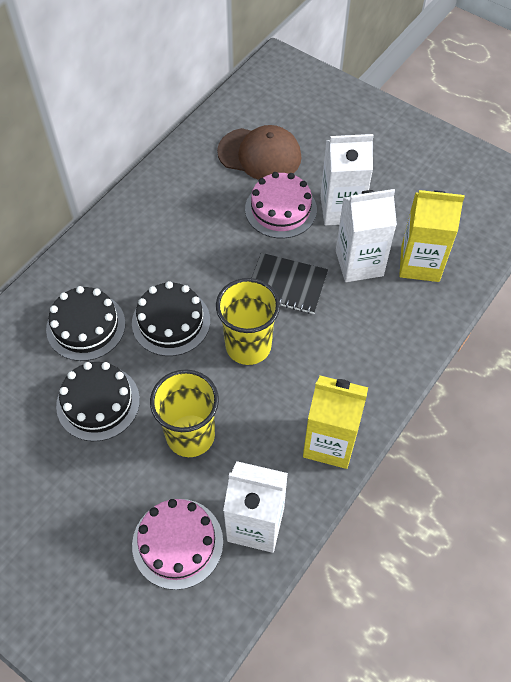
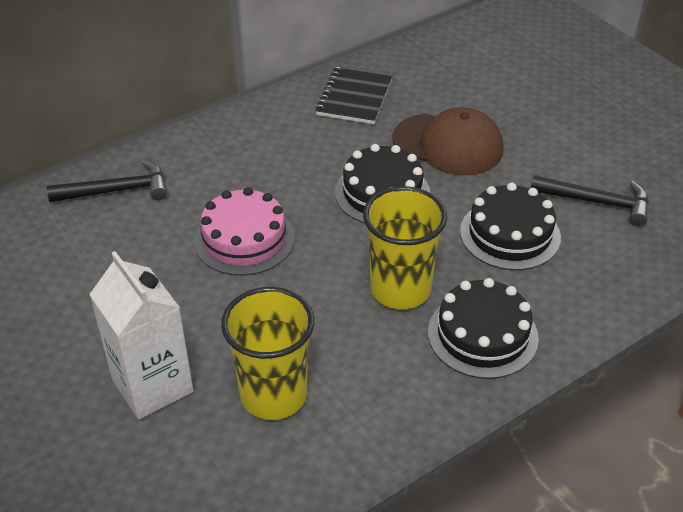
black hammer: 0 -> 2
pink cake: 2 -> 1
white carton: 3 -> 1
yellow carton: 2 -> 0

